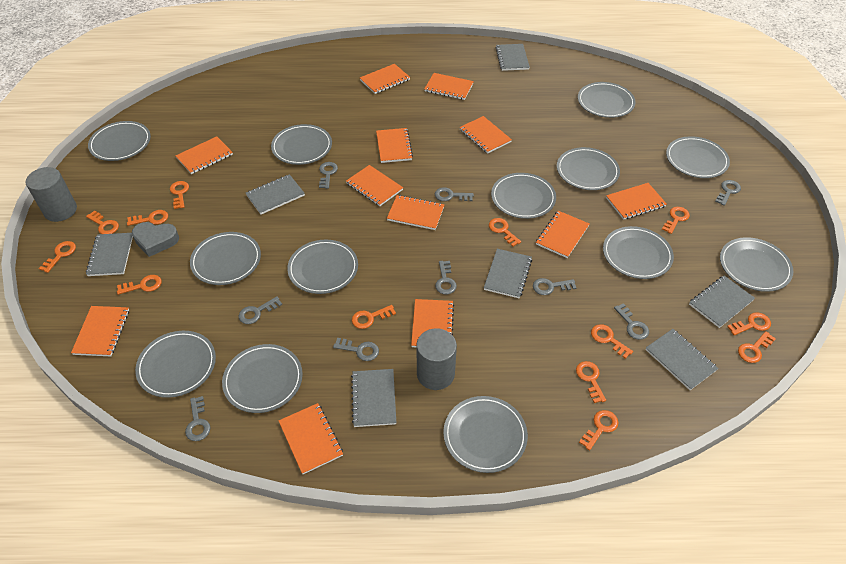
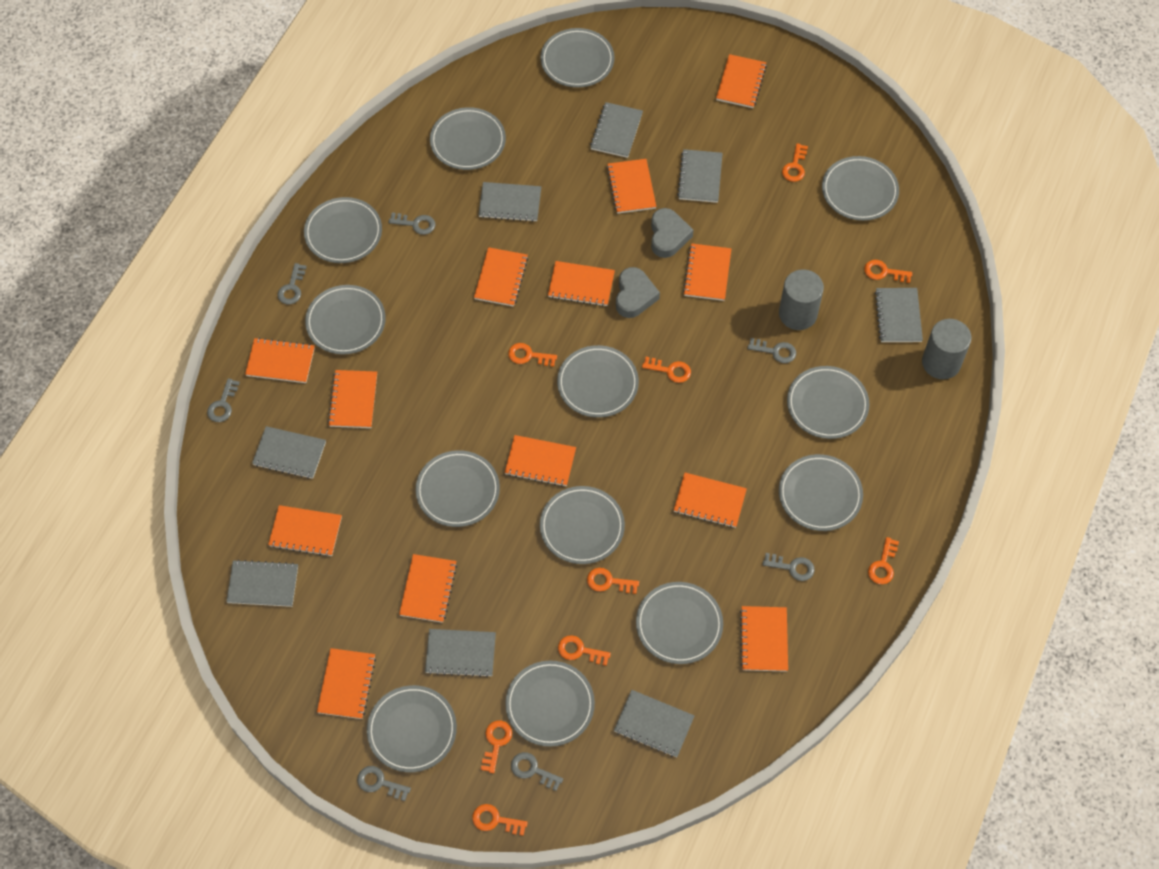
grey heart: 1 -> 2
grey key: 9 -> 7
grey notebook: 7 -> 8
orange key: 13 -> 9
orange notebook: 12 -> 13

